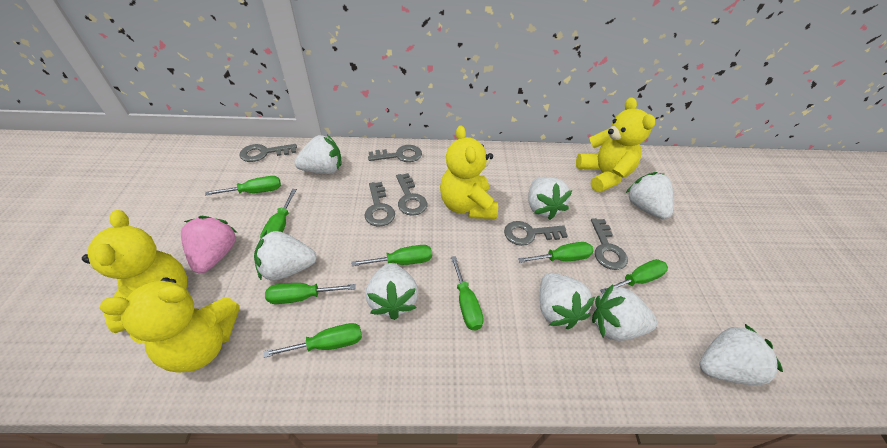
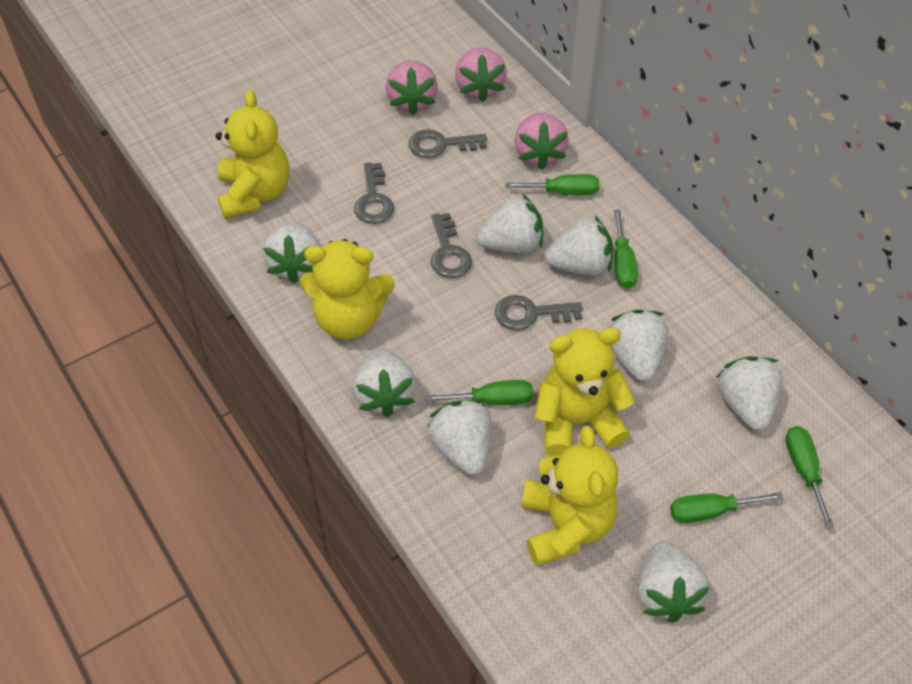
green screwdriver: 8 -> 5
grey key: 6 -> 4
pink strawberry: 1 -> 3

